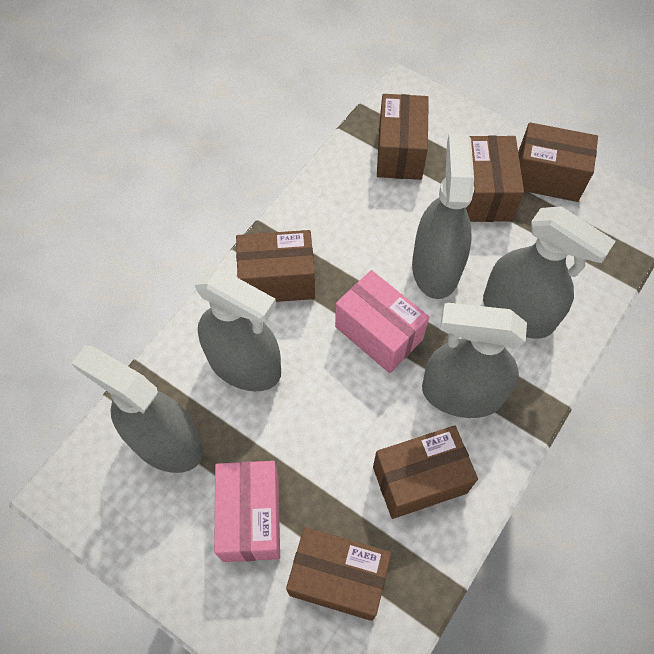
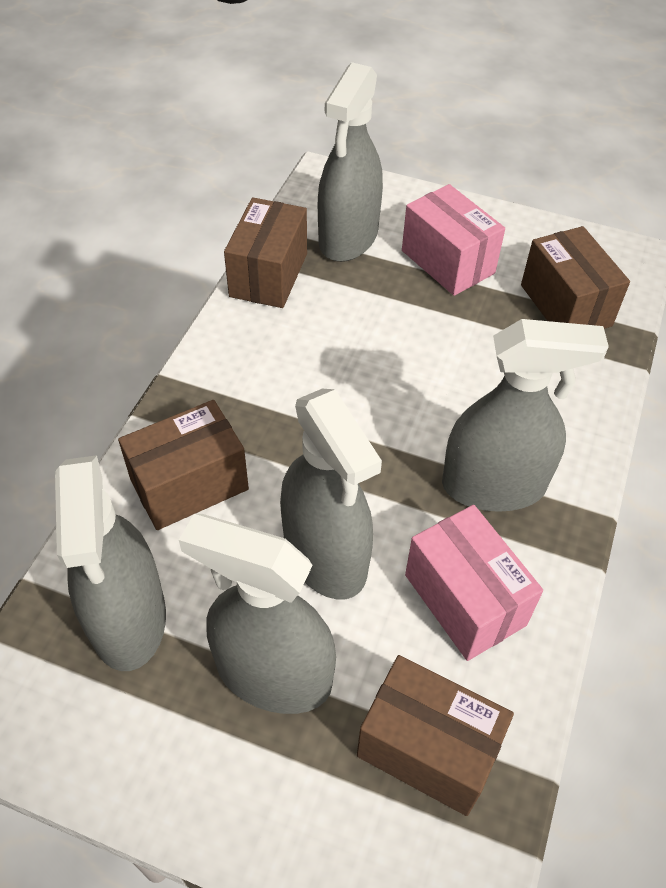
brown box: 6 -> 4

